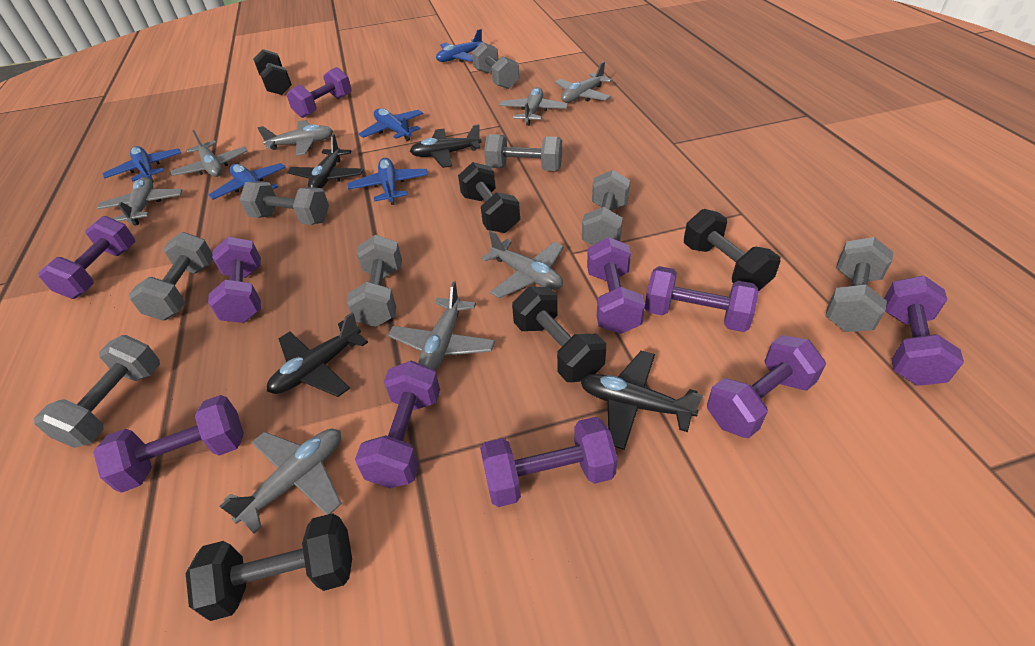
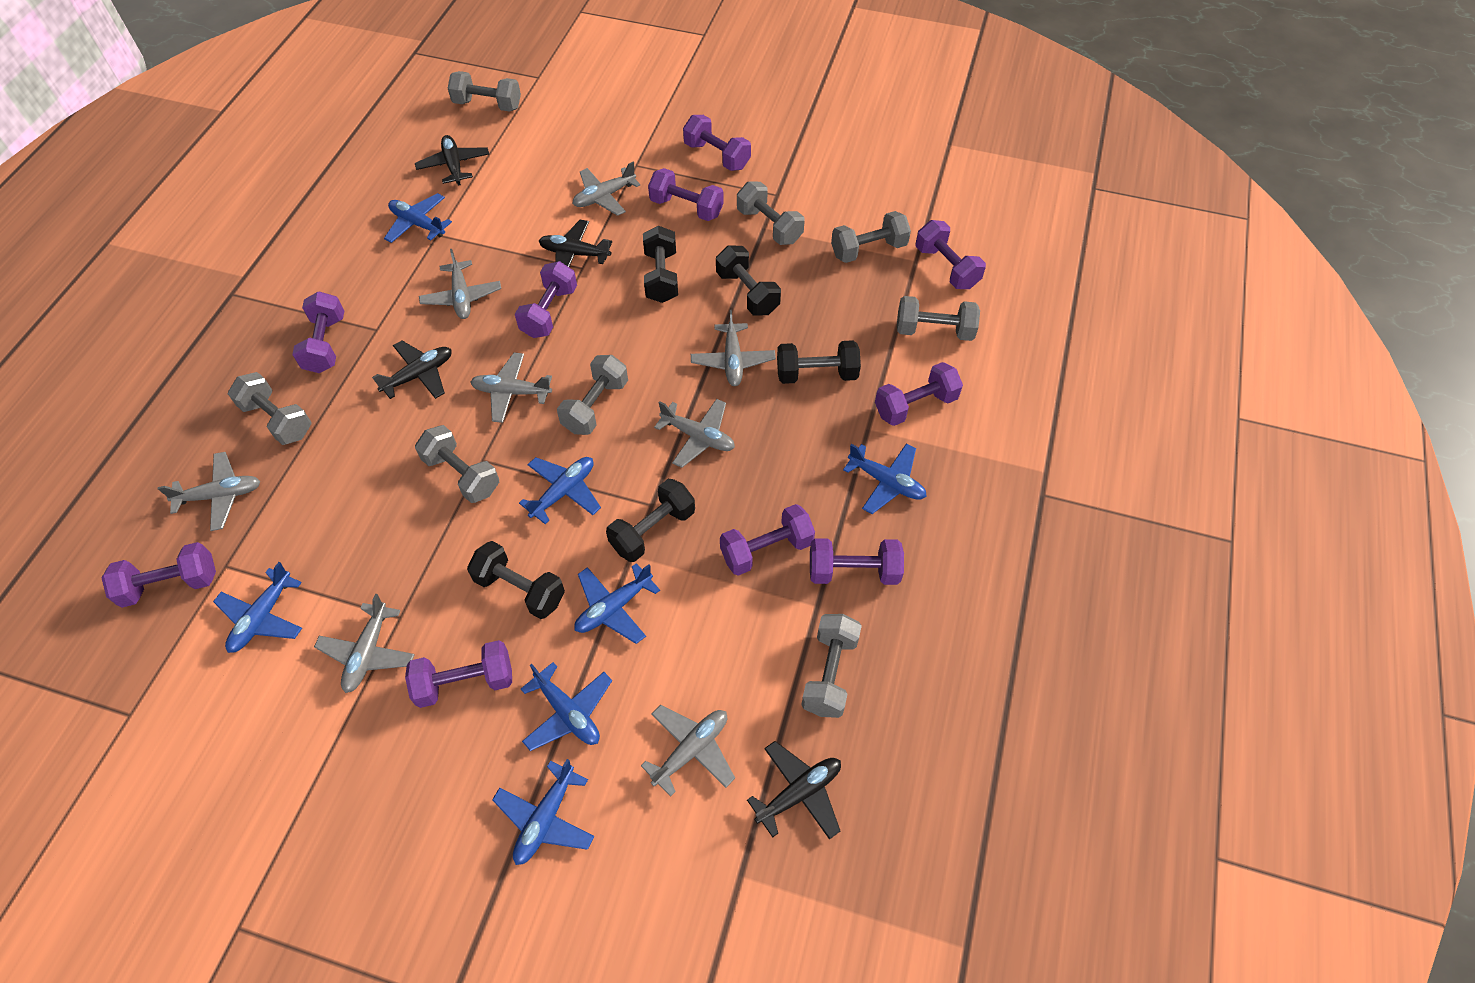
blue plane: 5 -> 7

